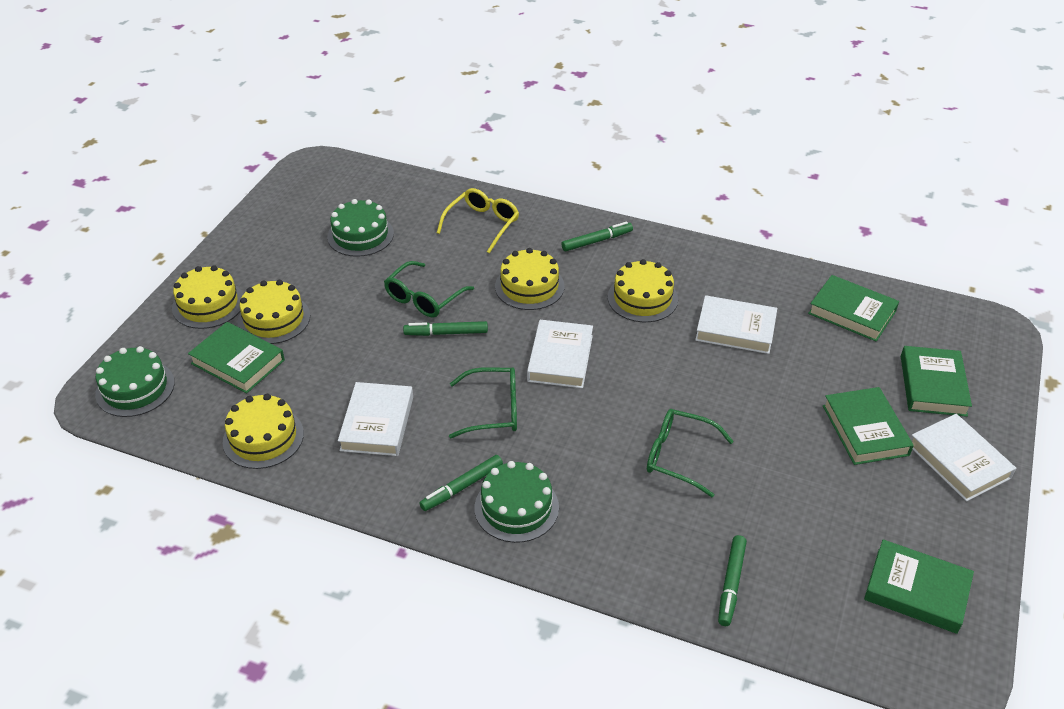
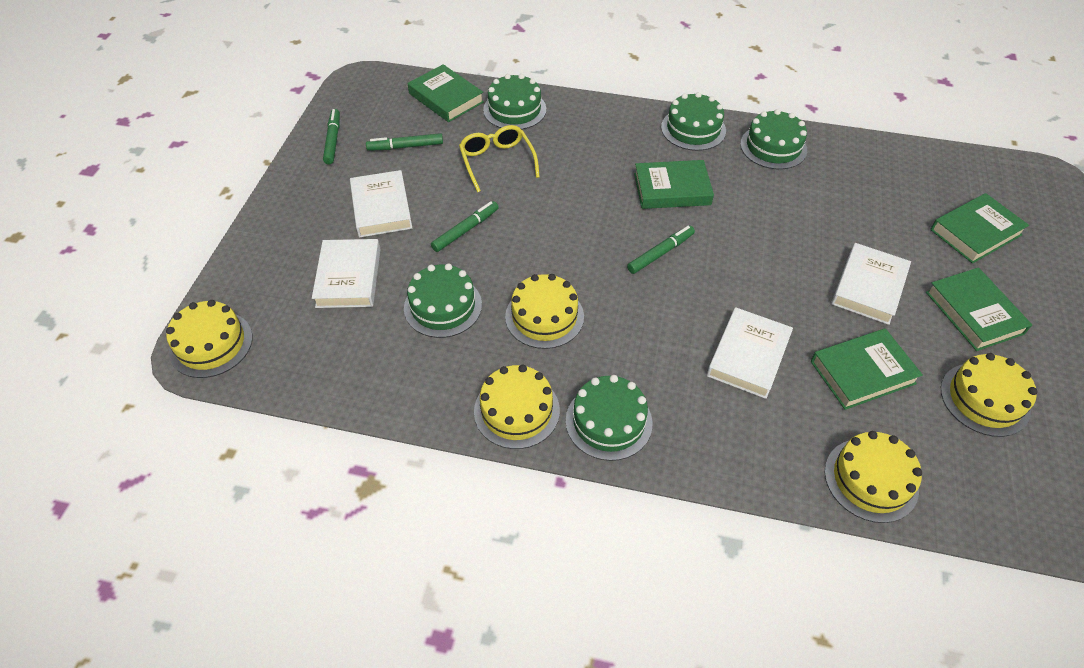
green cake: 3 -> 5
green glasses: 3 -> 0

